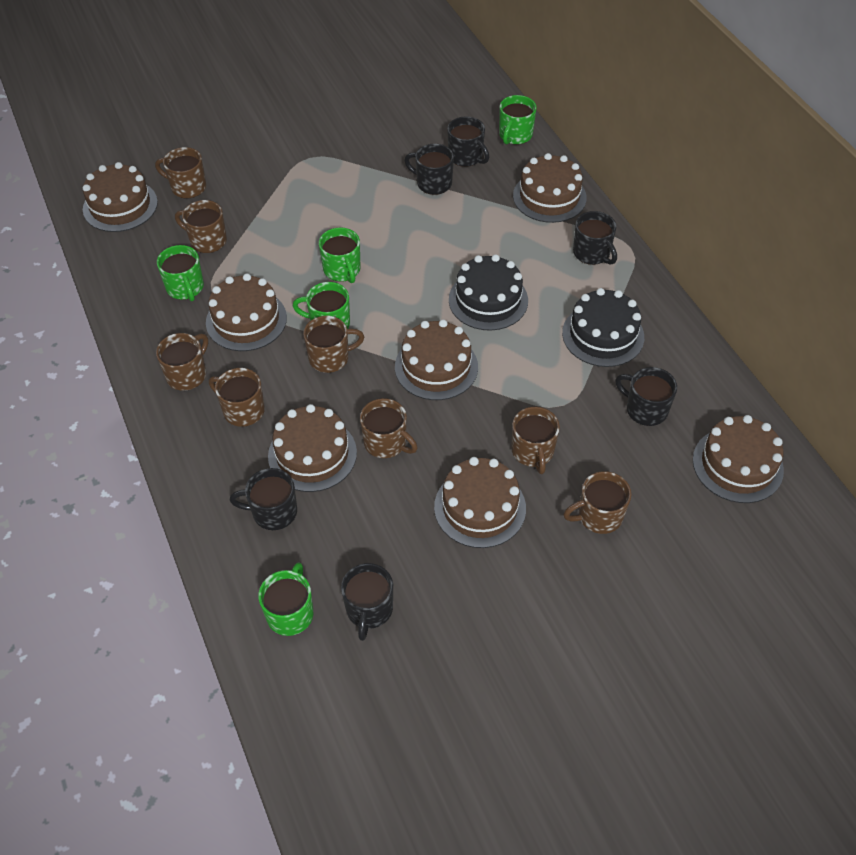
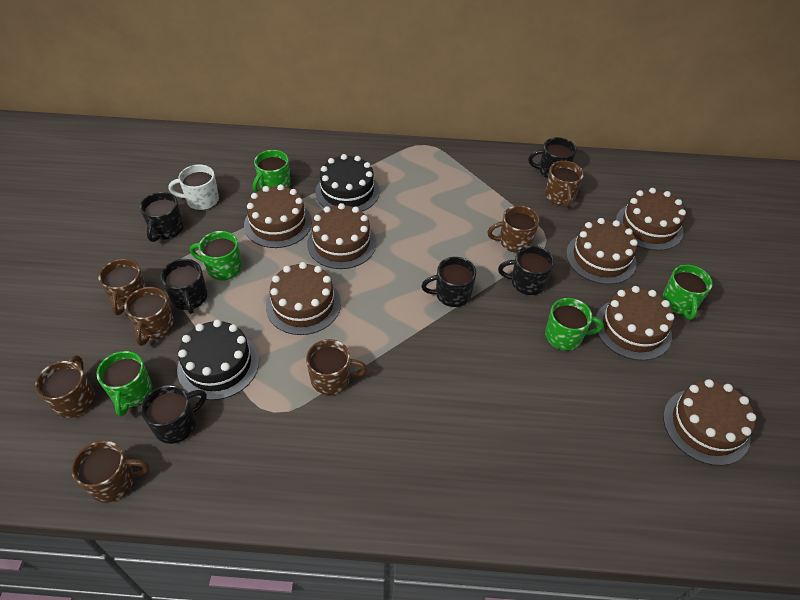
brown mug: 8 -> 7
white mug: 0 -> 1

